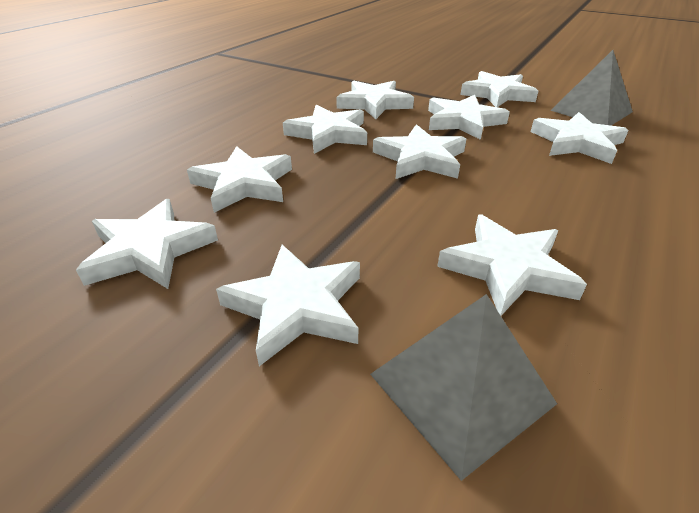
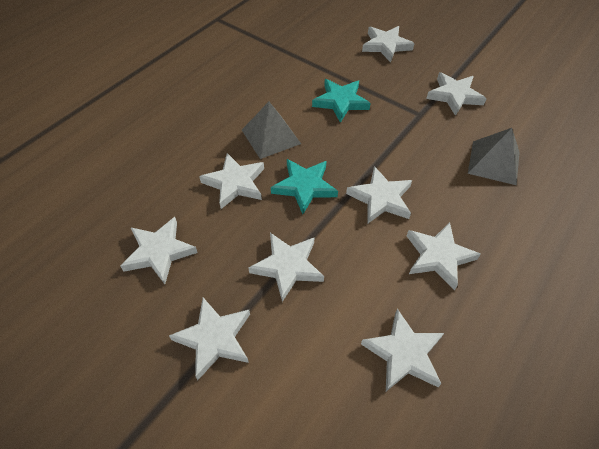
turquoise star: 0 -> 2
white star: 10 -> 9

